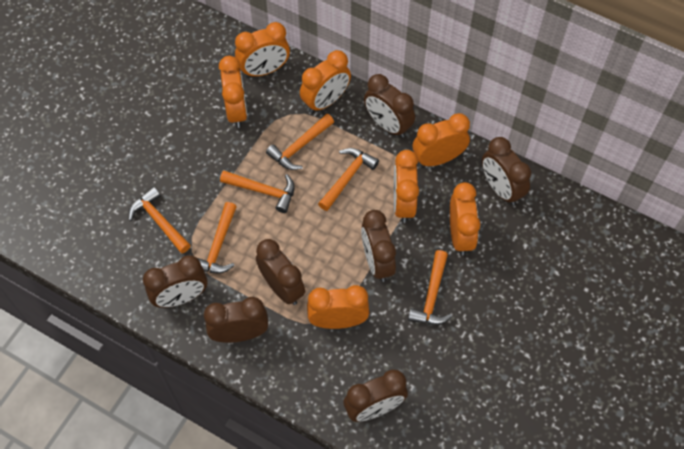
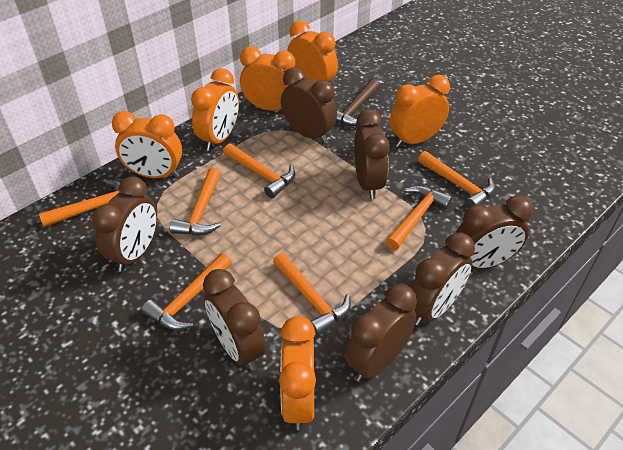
brown hammer: 0 -> 1
orange clock: 7 -> 6
orange hammer: 6 -> 7

